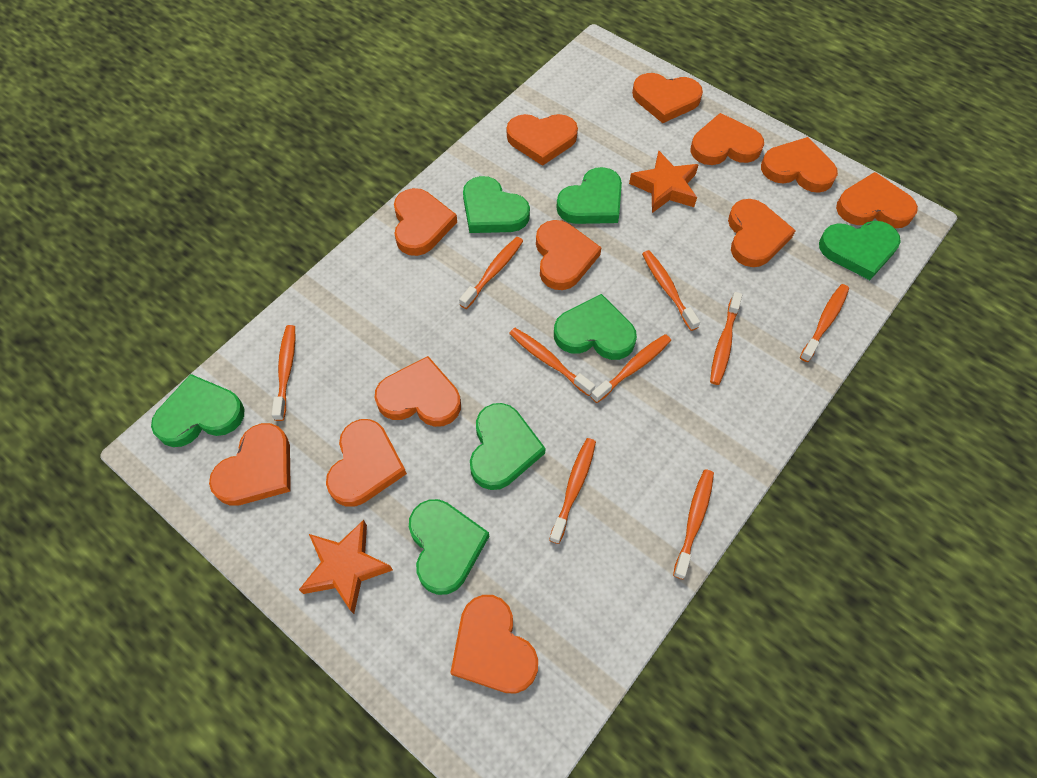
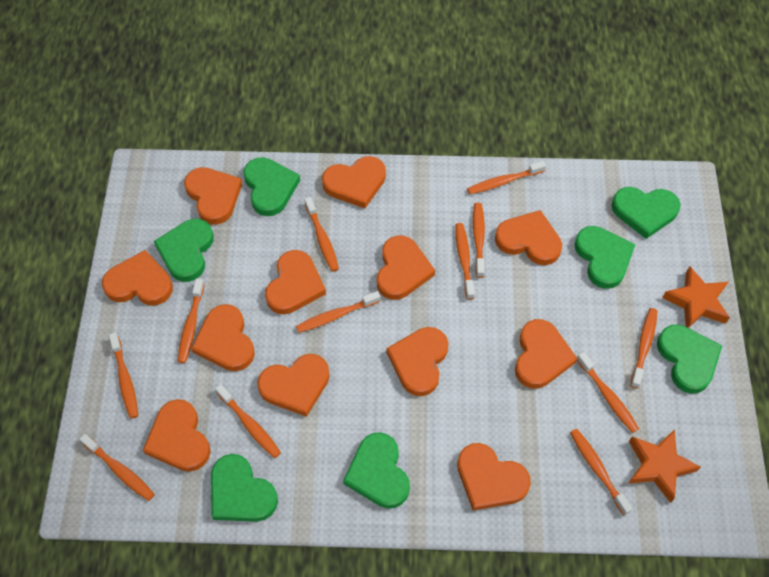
orange toothbrush: 9 -> 12

